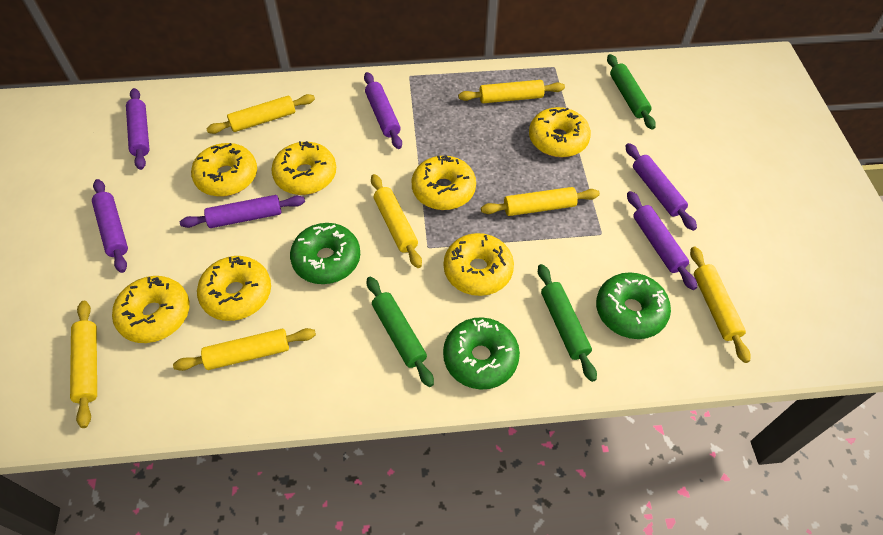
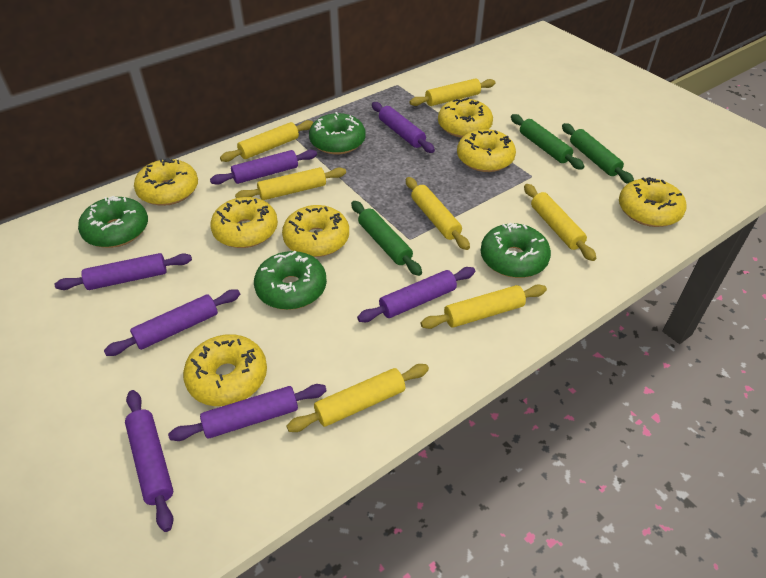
green donut: 3 -> 4
purple rolling pin: 6 -> 7

